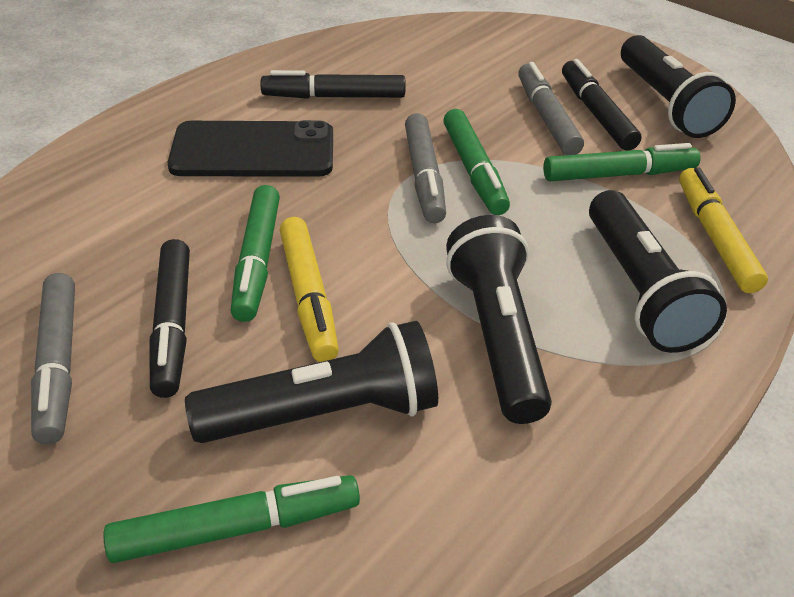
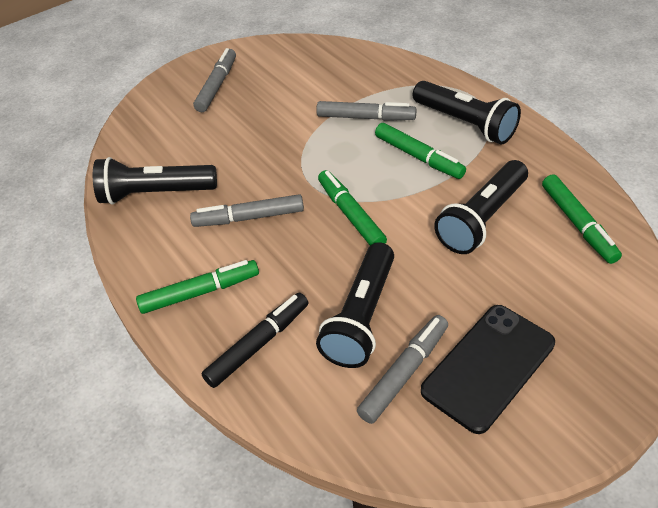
black marker: 3 -> 1
grey marker: 3 -> 4
yellow marker: 2 -> 0

